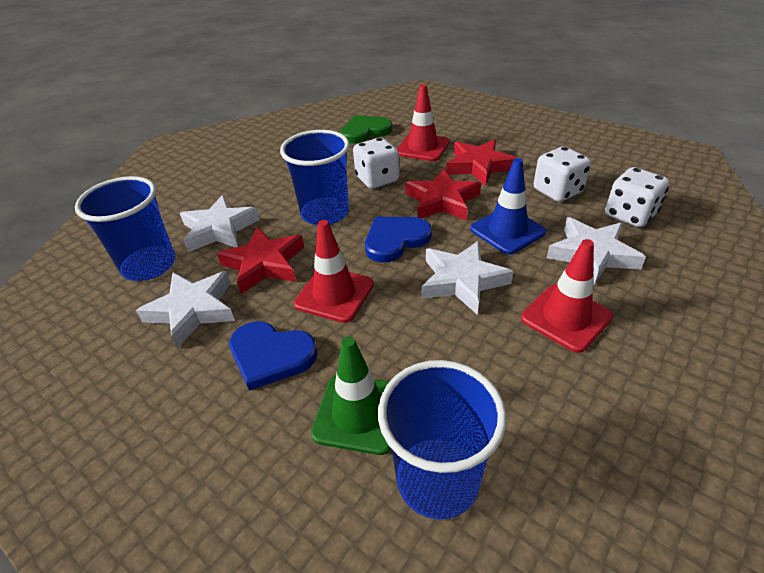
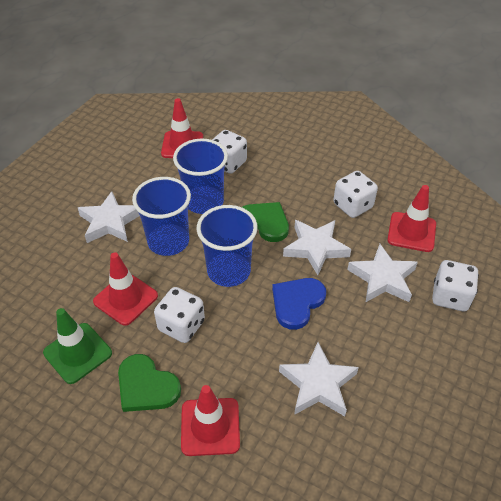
blue heart: 2 -> 1
blue traffic cone: 1 -> 0
green heart: 1 -> 2
red star: 3 -> 0
red traffic cone: 3 -> 4
white dice: 3 -> 4

